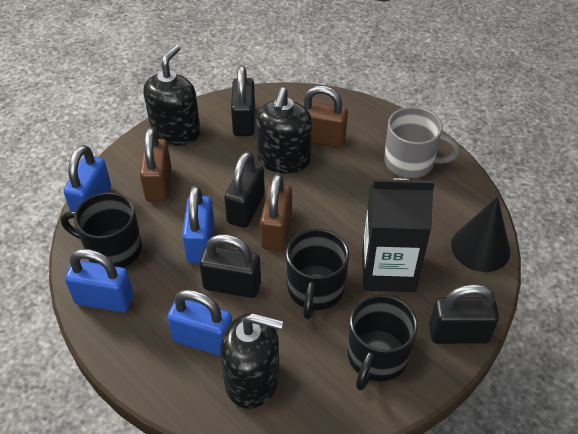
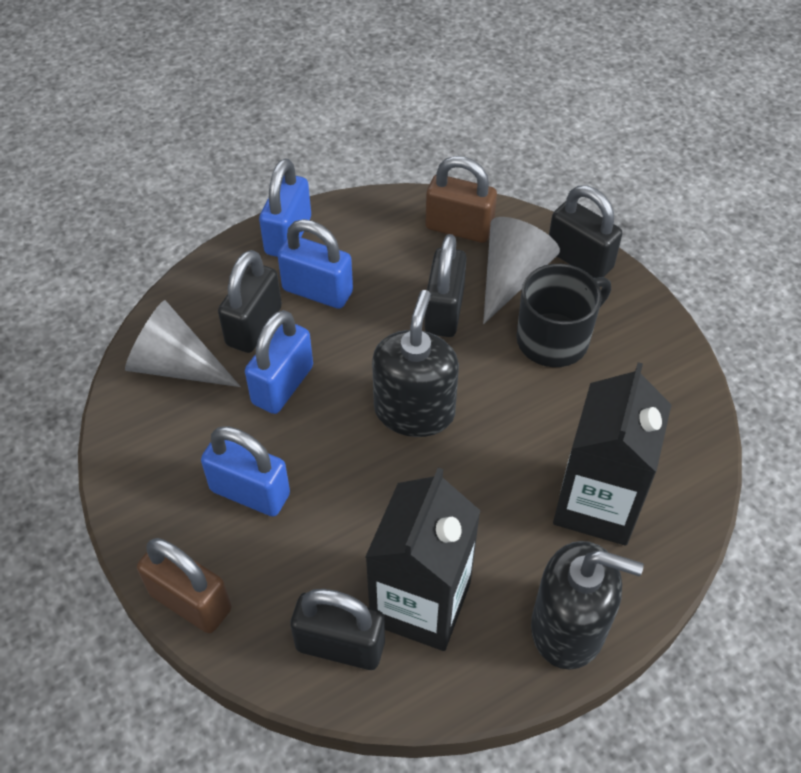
black carton: 1 -> 2
black cone: 1 -> 0
black mug: 3 -> 1
black soap dispenser: 3 -> 2
brown padlock: 3 -> 2
grey cone: 0 -> 2
grey mug: 1 -> 0

